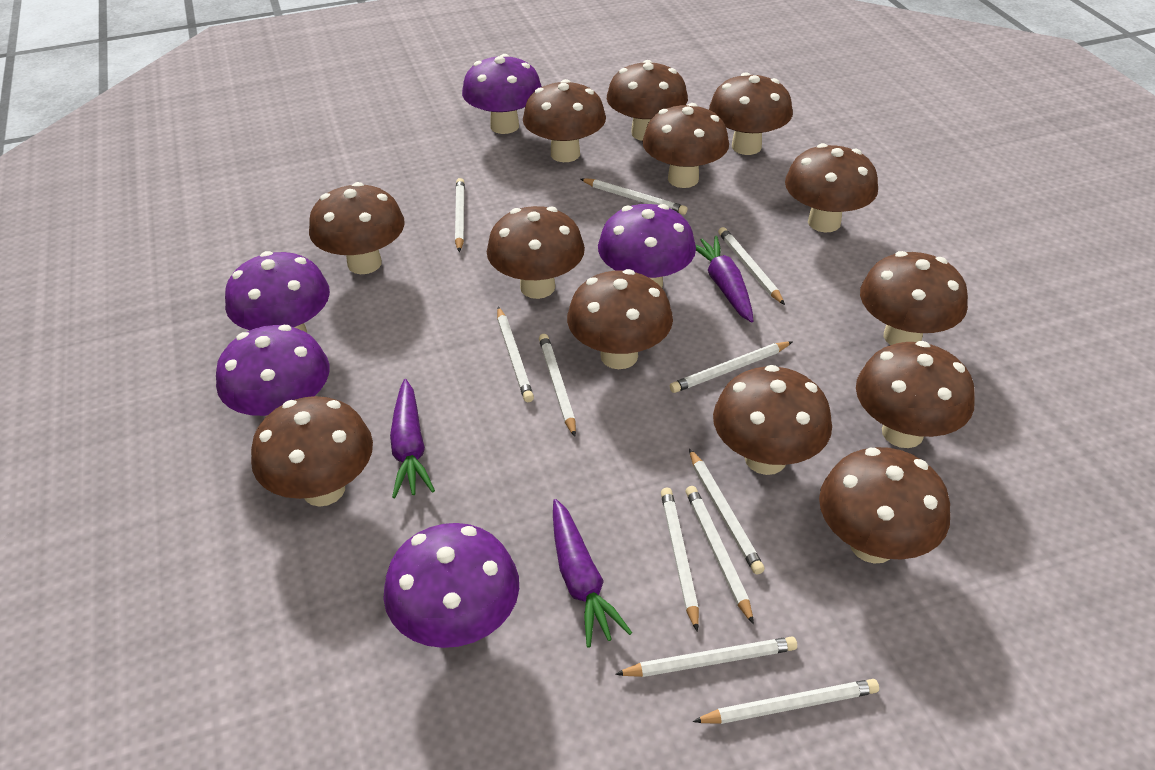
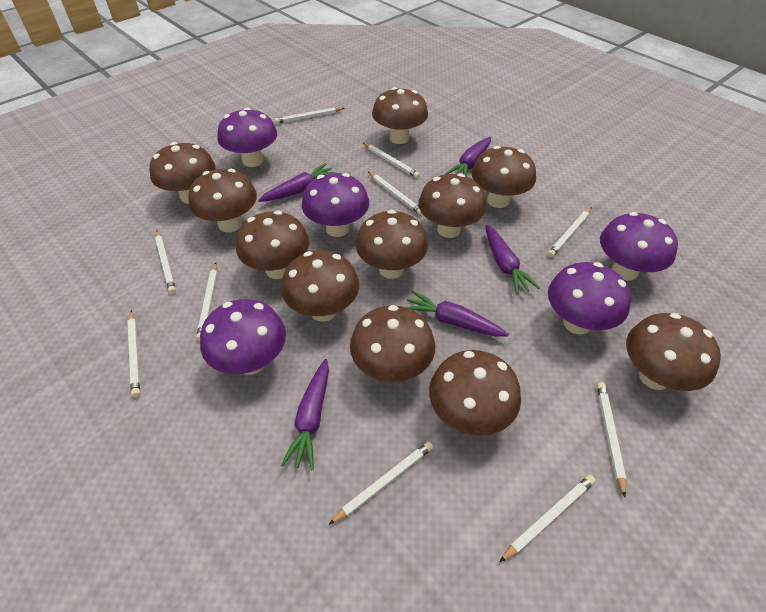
brown mushroom: 13 -> 11
purple carrot: 3 -> 5
white pencil: 11 -> 10

